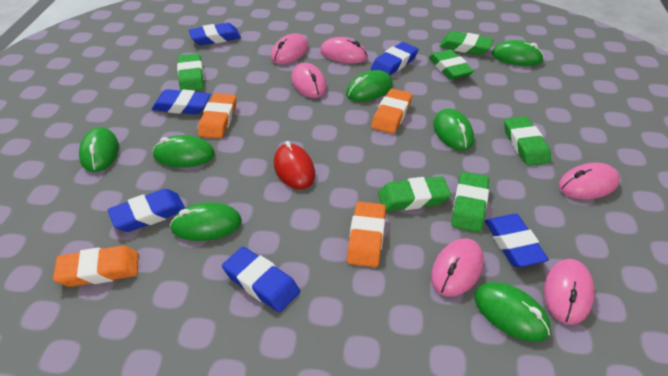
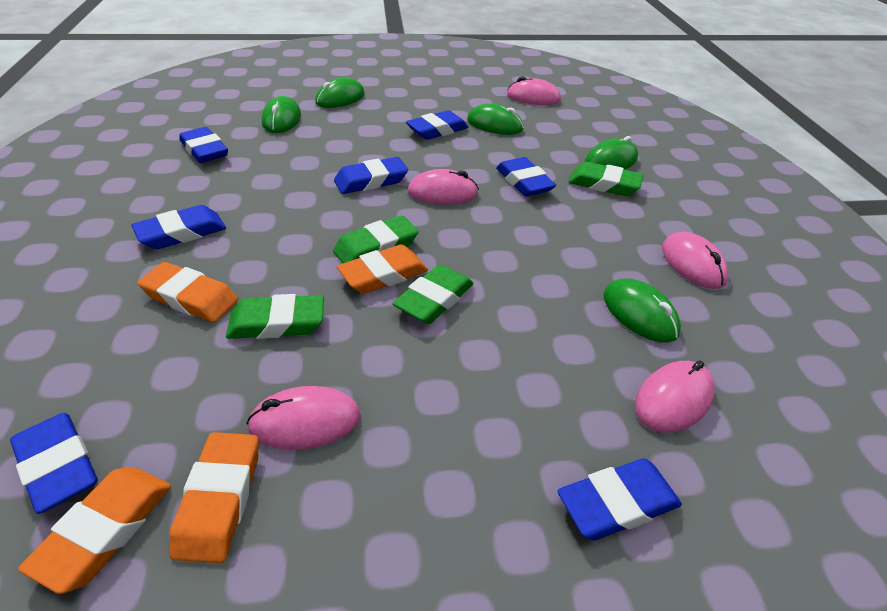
blue eraser: 6 -> 7
green eraser: 6 -> 4
green mouse: 7 -> 5
pink mouse: 6 -> 5
red mouse: 1 -> 0

